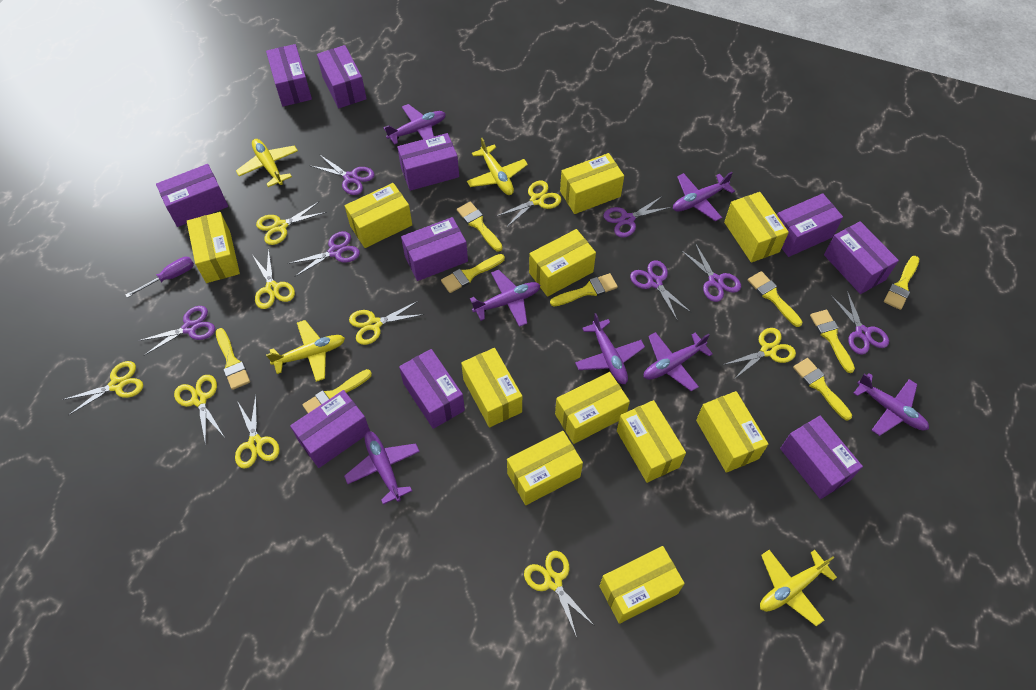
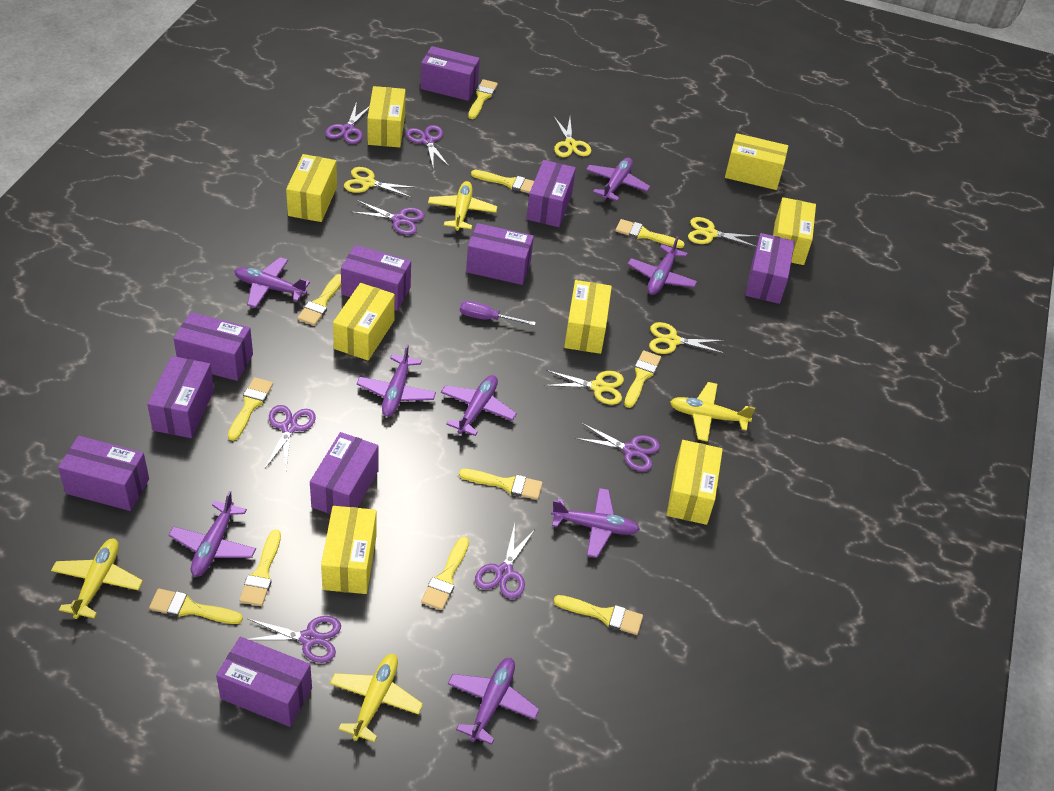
purple plane: 7 -> 8
yellow box: 11 -> 8
yellow brush: 9 -> 11
yellow scissors: 9 -> 5

